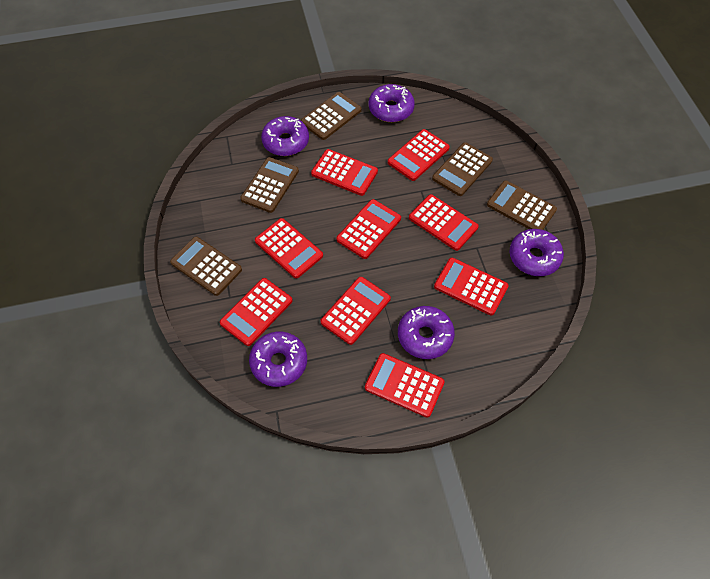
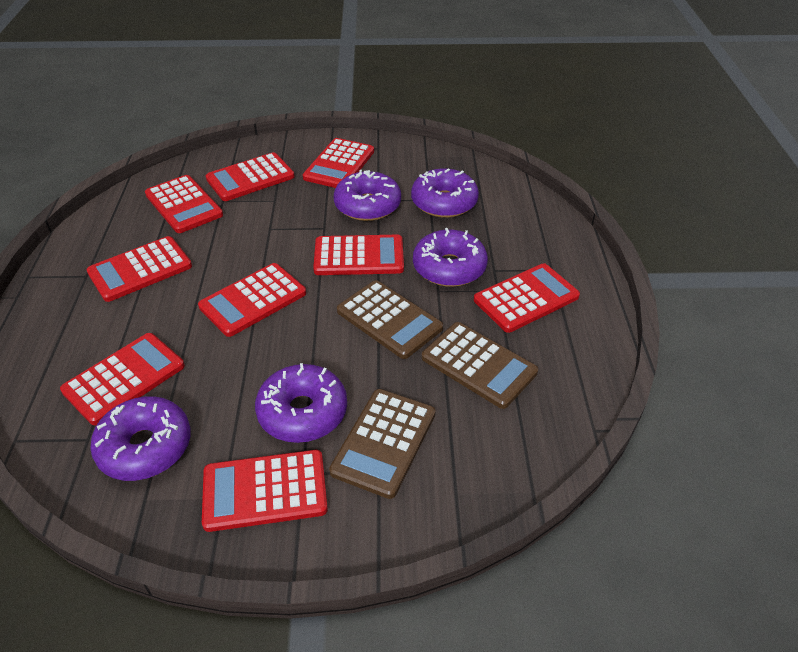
brown calculator: 5 -> 3

